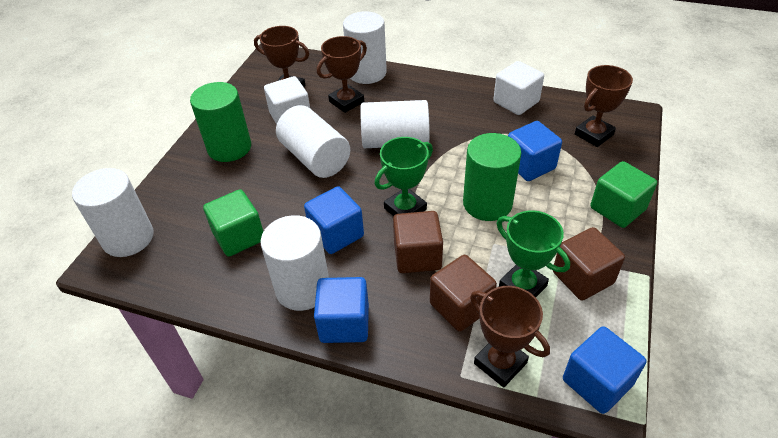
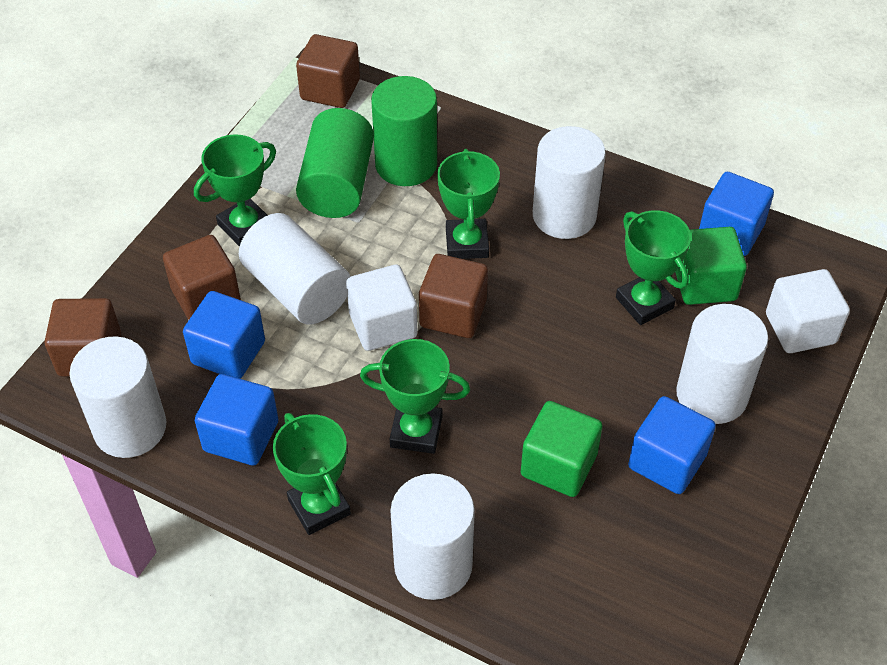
brown cube: 3 -> 4
brown trophy: 4 -> 0
green trophy: 2 -> 5

